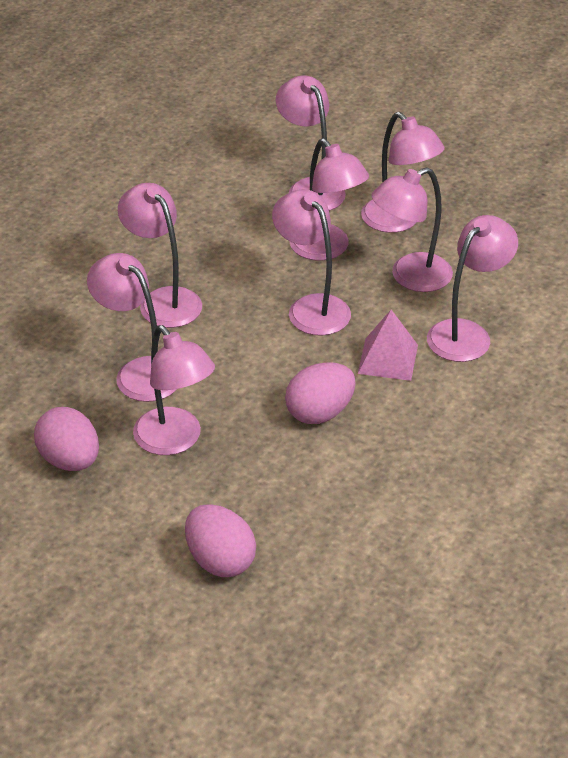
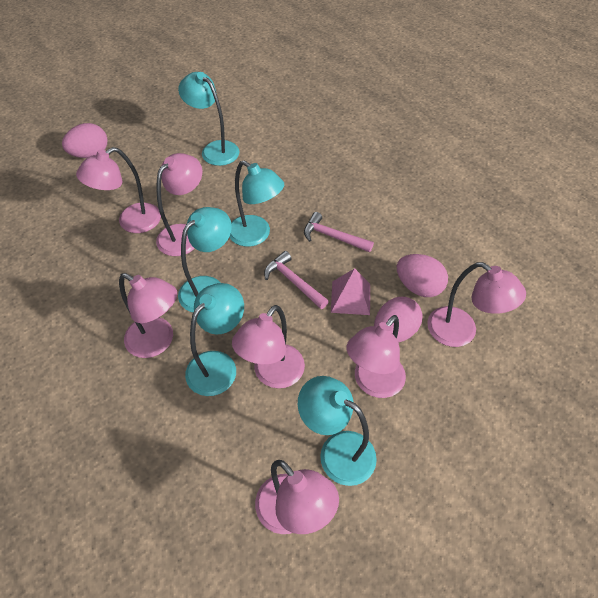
pink hammer: 0 -> 2
pink lamp: 9 -> 7
turquoise lamp: 0 -> 5

